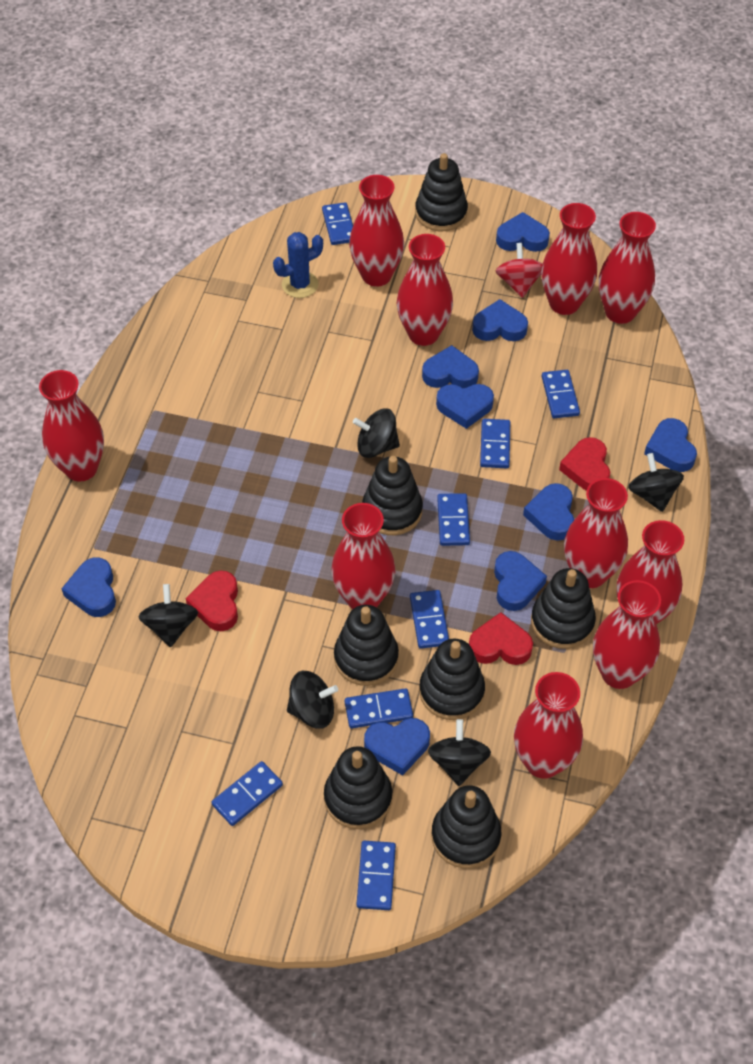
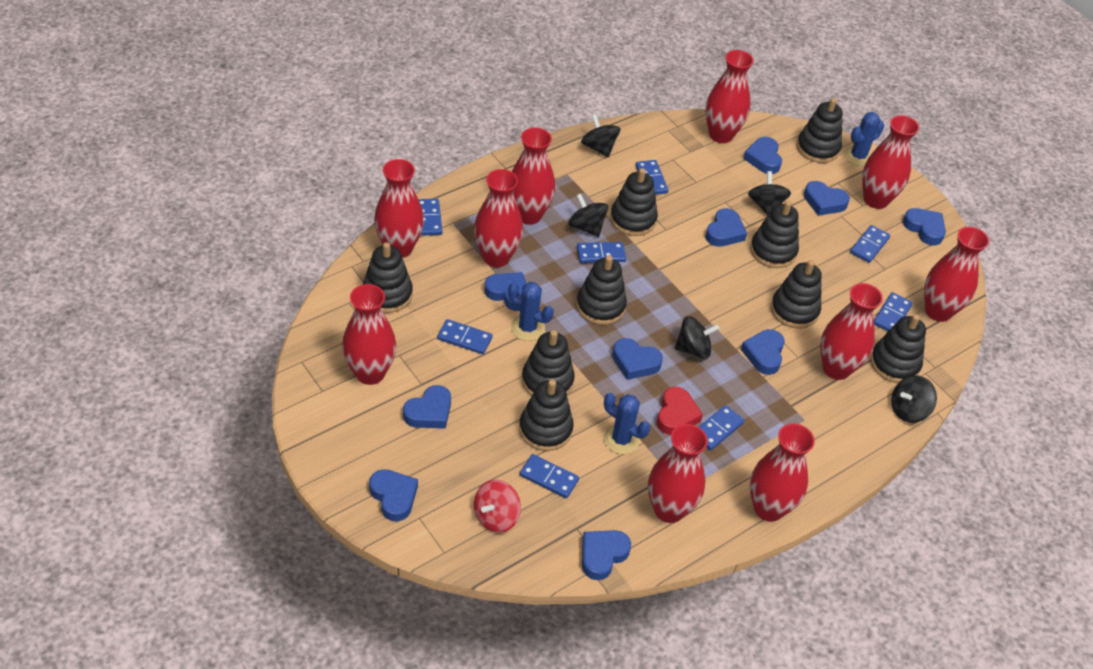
black stacking toy: 7 -> 9
blue cactus: 1 -> 3
blue heart: 9 -> 10
red heart: 3 -> 1

